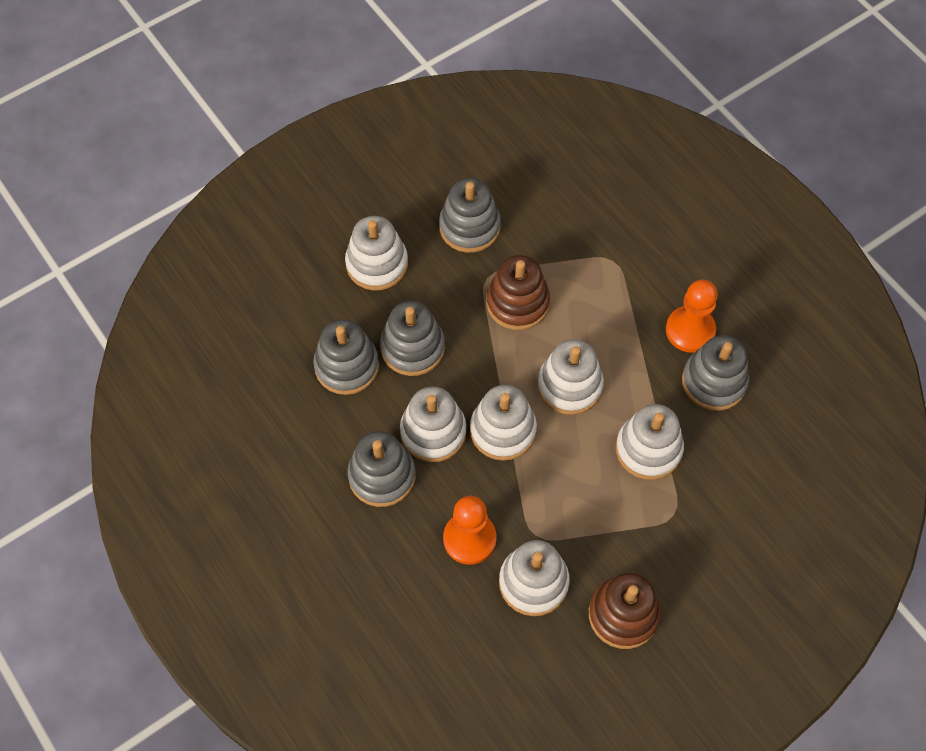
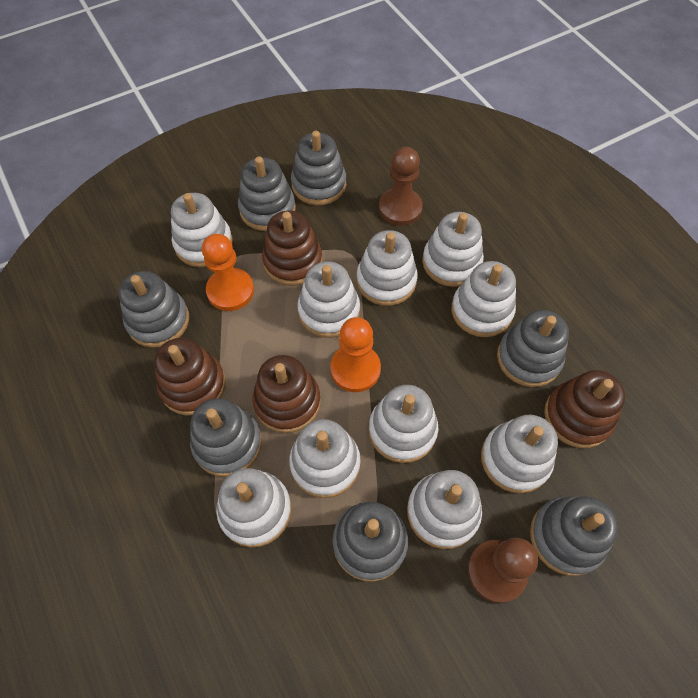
brown pawn: 0 -> 2
brown stacking toy: 2 -> 4
grey stacking toy: 5 -> 7
white stacking toy: 6 -> 10

